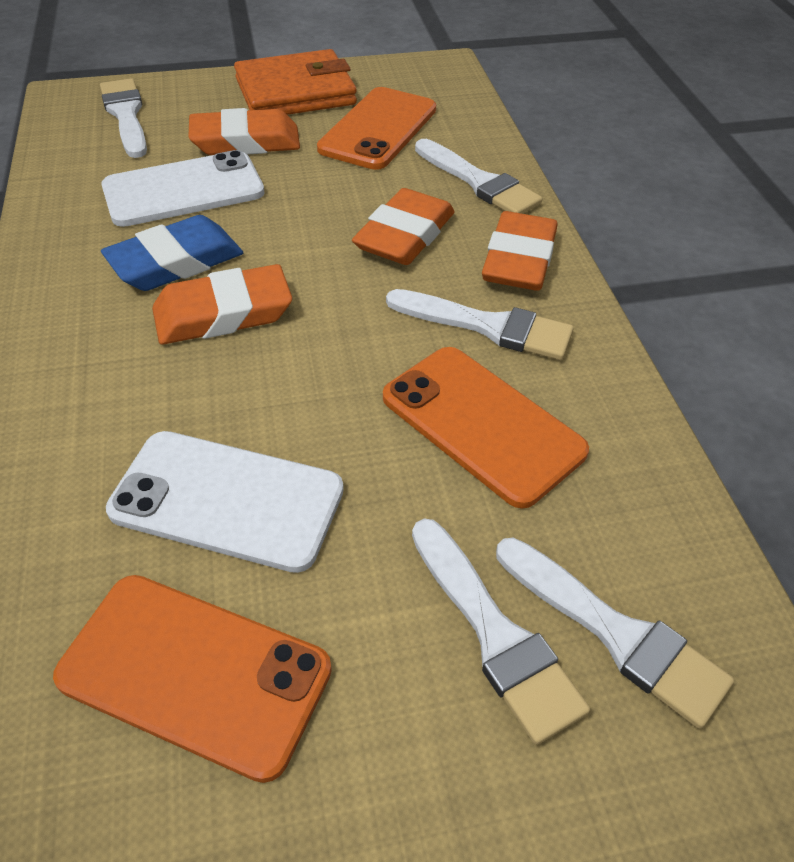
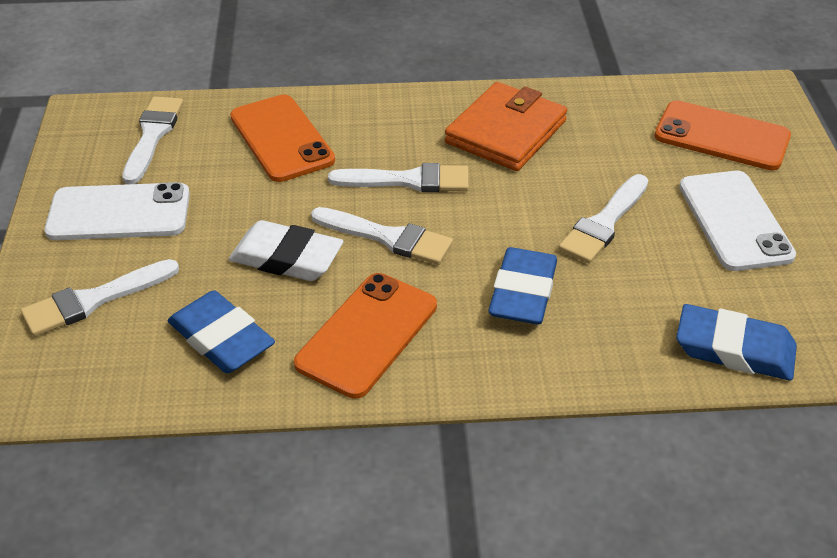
blue eraser: 1 -> 3
orange eraser: 4 -> 0
white eraser: 0 -> 1

